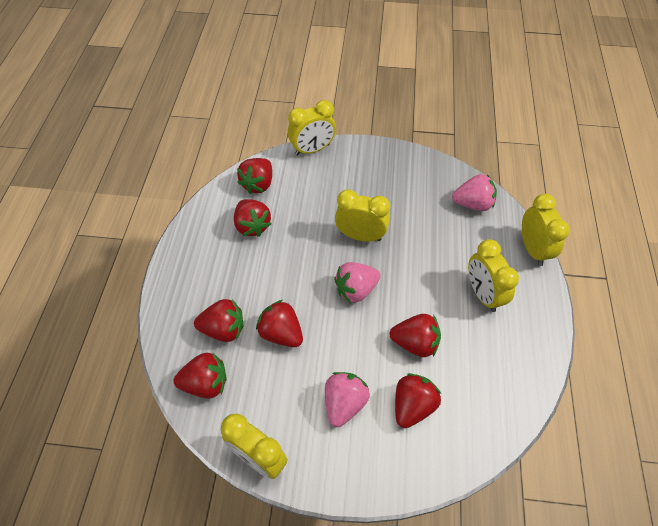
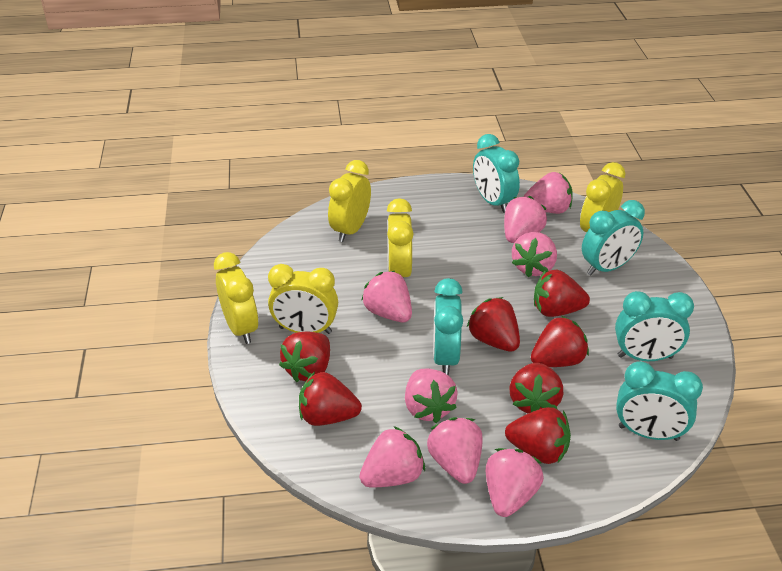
pink strawberry: 3 -> 8
turquoise clock: 0 -> 5

